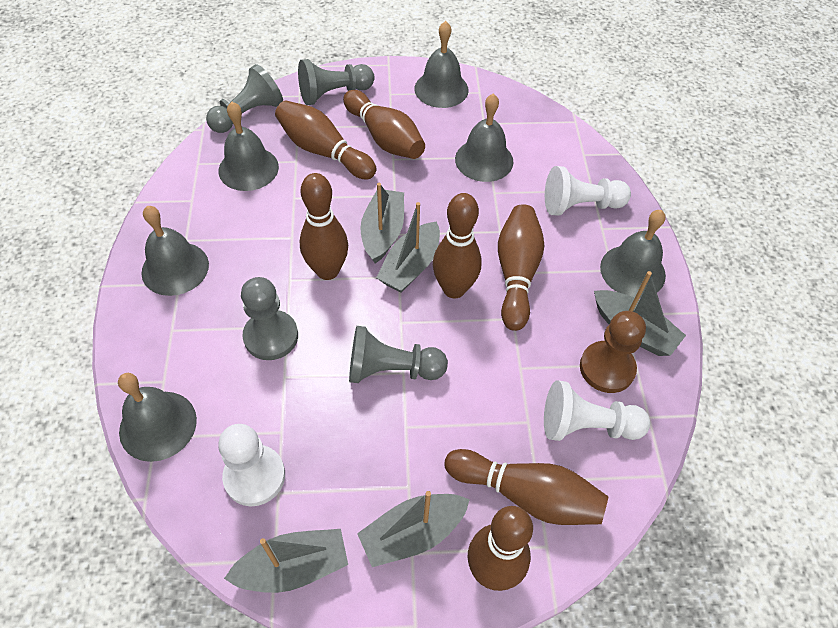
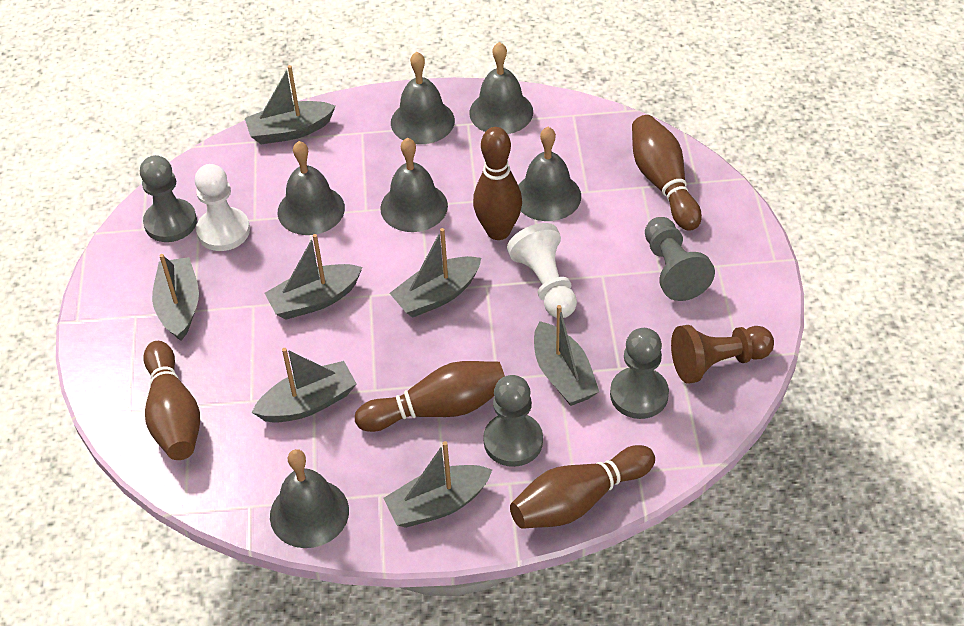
brown bowling pin: 7 -> 5
grey boat: 5 -> 7
white pawn: 3 -> 2

